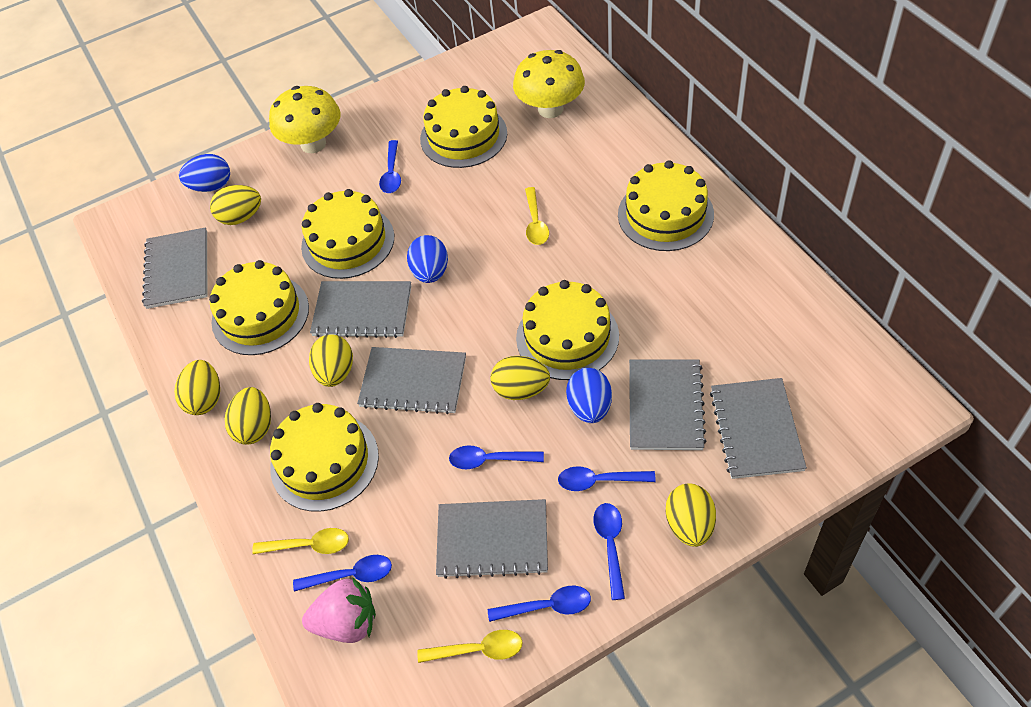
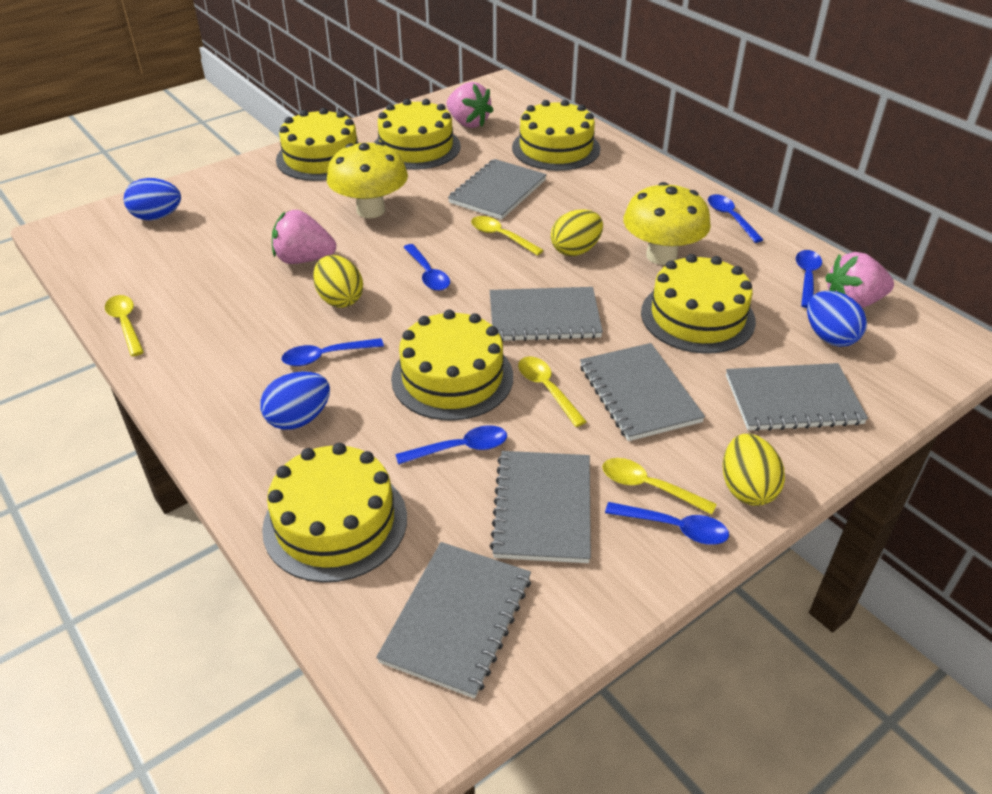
pink strawberry: 1 -> 3
yellow egg: 6 -> 3
yellow spoon: 3 -> 4

